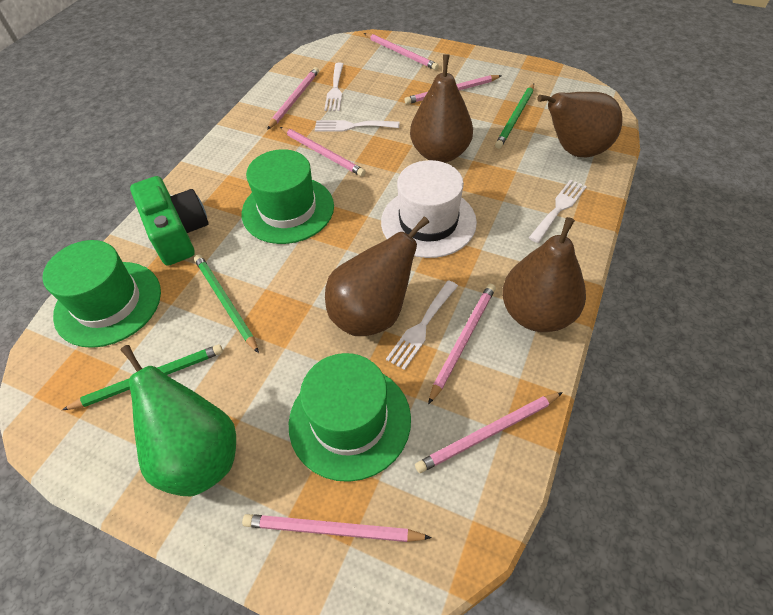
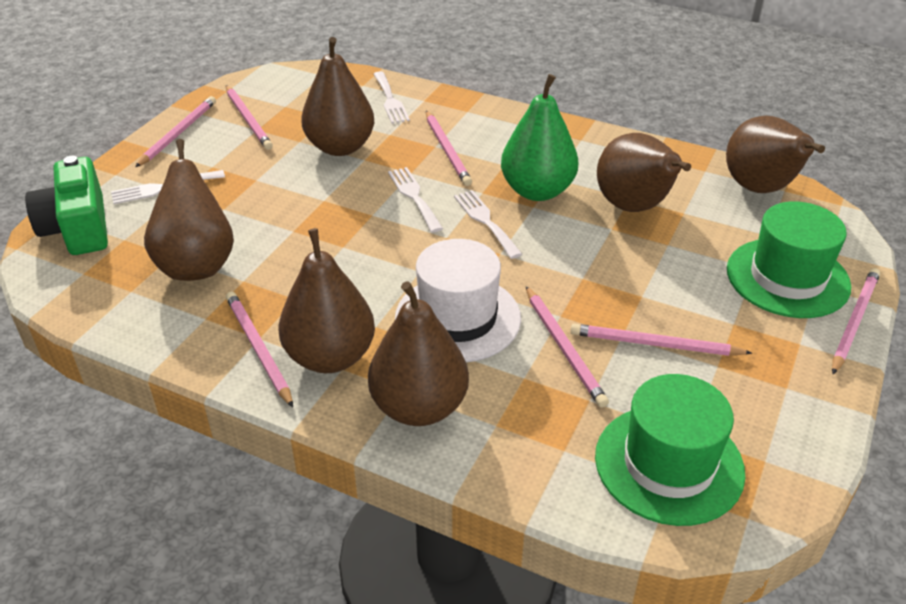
brown pear: 4 -> 6
green hat: 3 -> 2
green pencil: 3 -> 0

